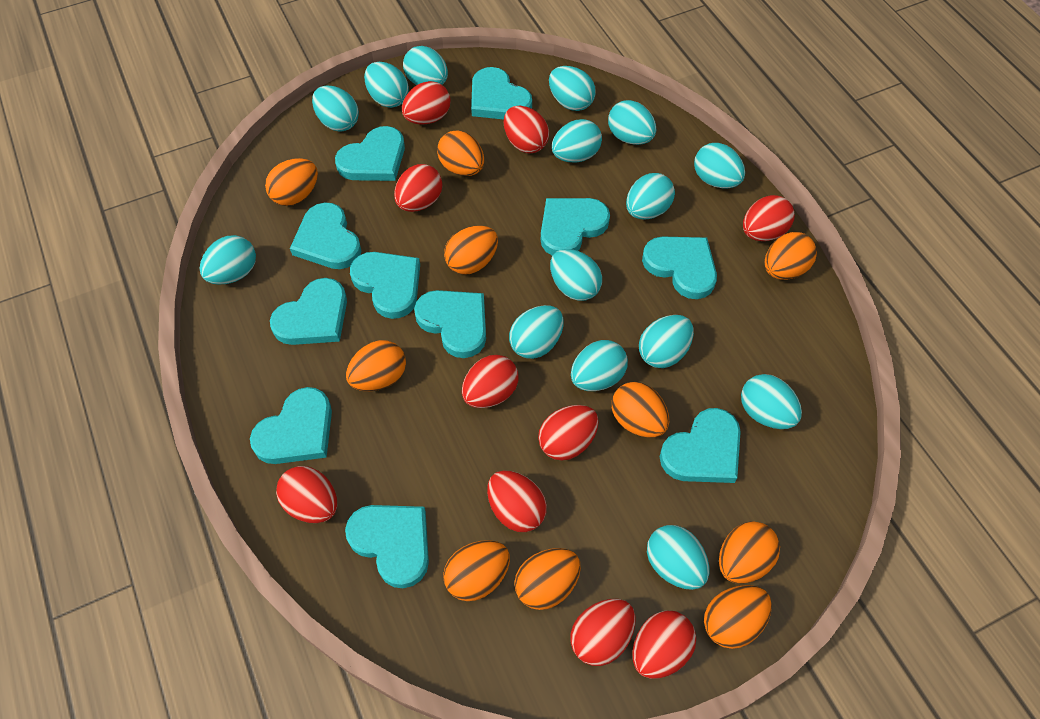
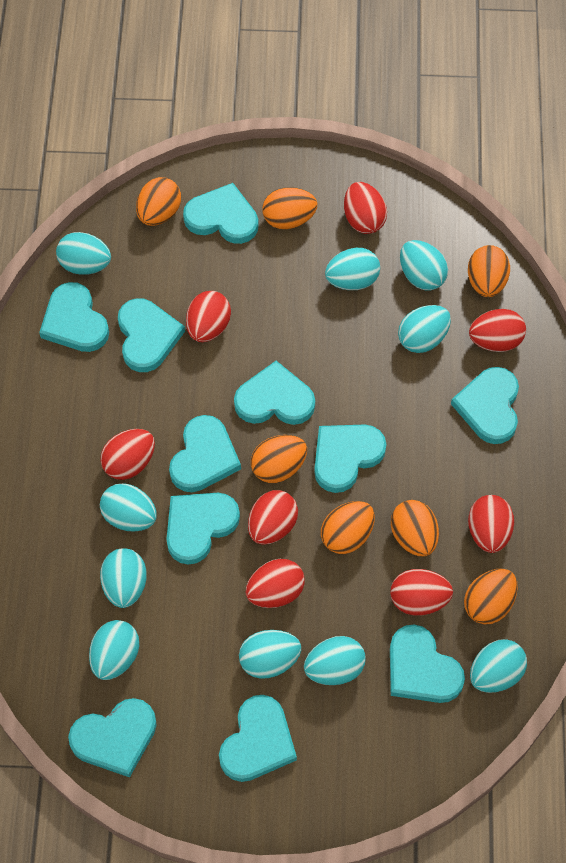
orange egg: 10 -> 7
red egg: 10 -> 8
turquoise egg: 15 -> 10

